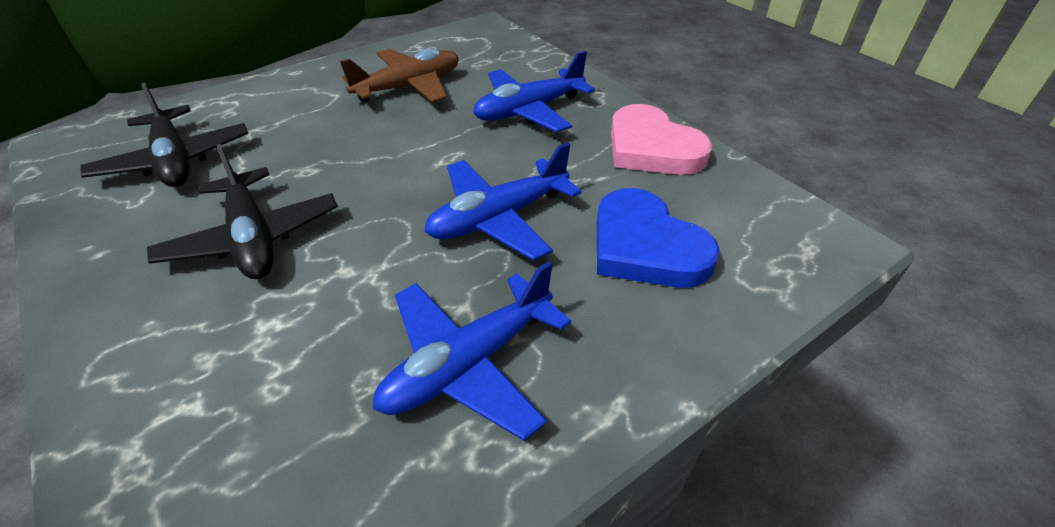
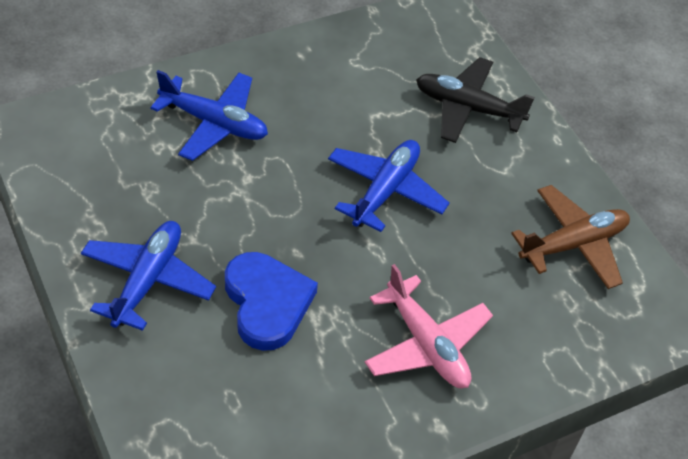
black plane: 2 -> 1
pink heart: 1 -> 0
pink plane: 0 -> 1

